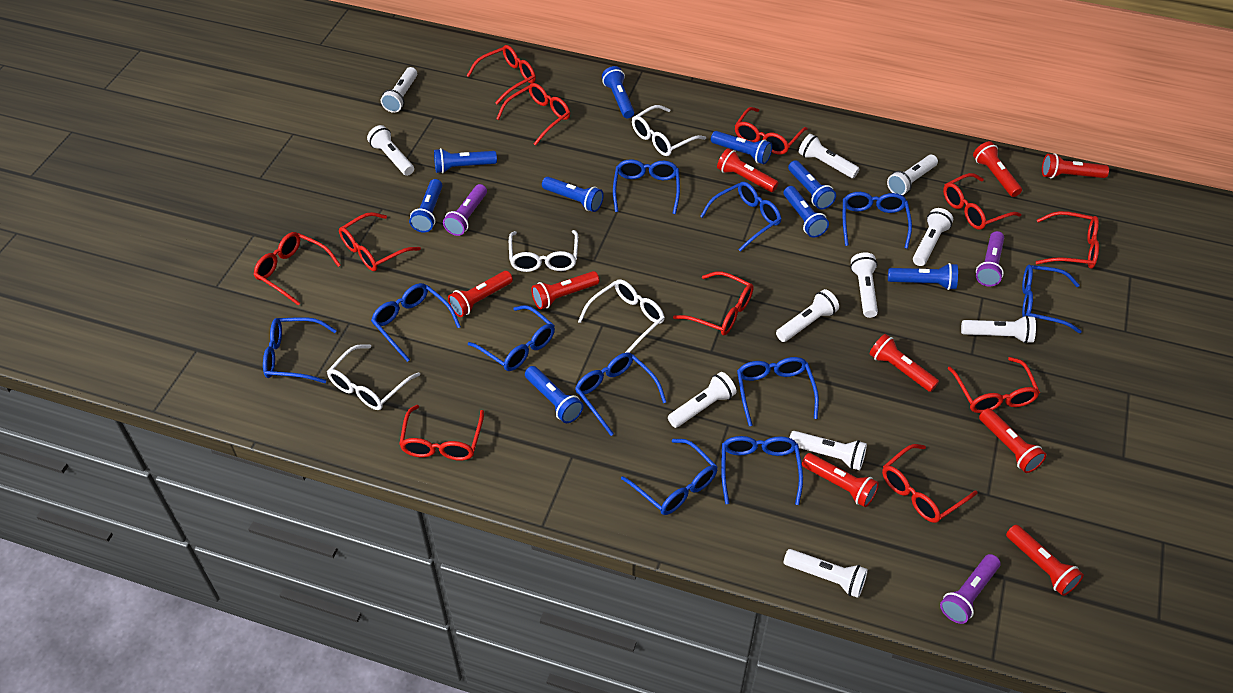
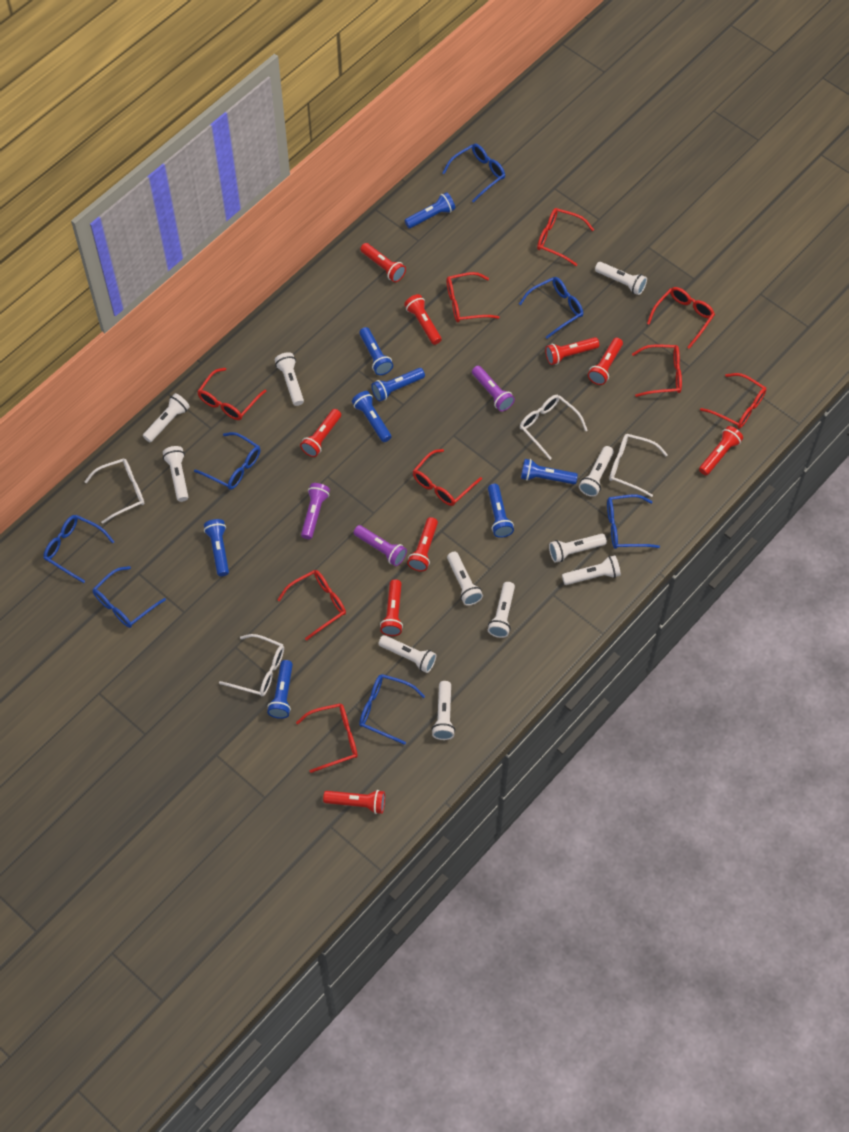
blue flashlight: 9 -> 8
blue glasses: 11 -> 7
red glasses: 11 -> 9

